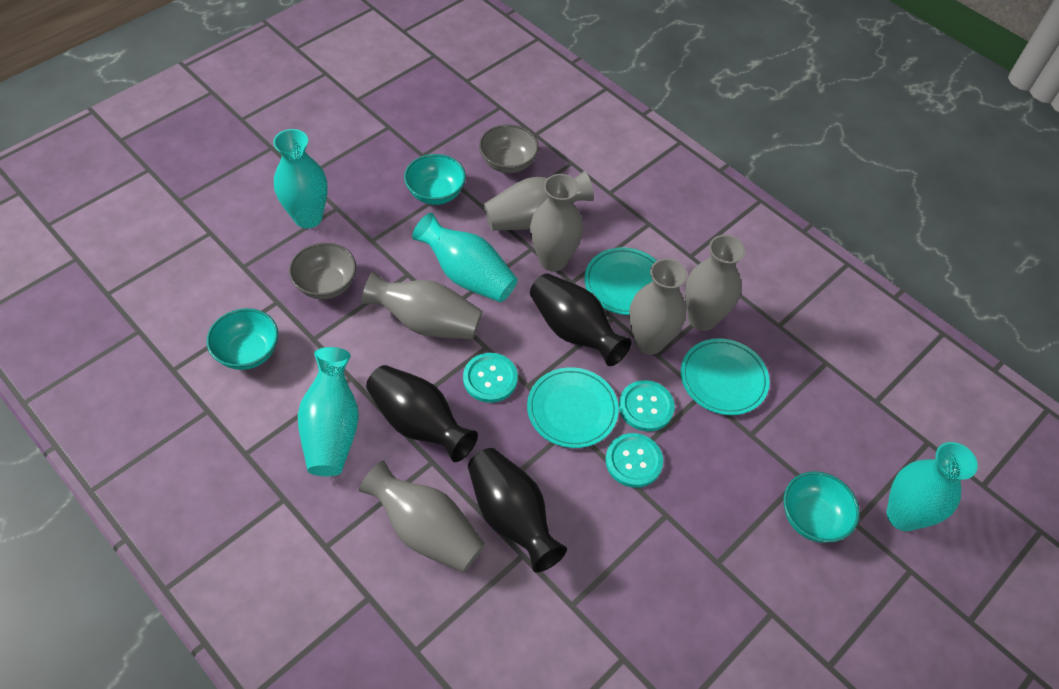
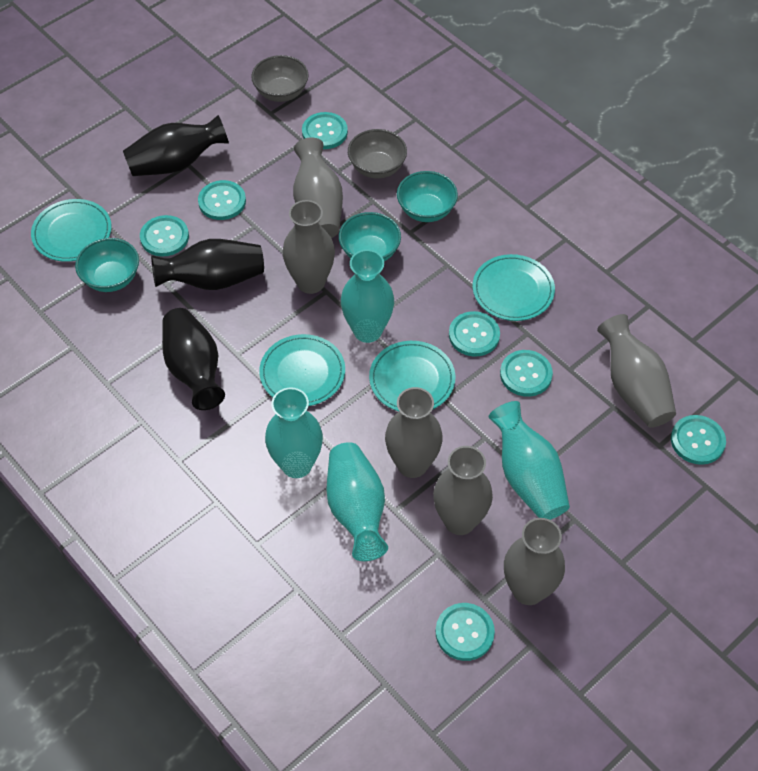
turquoise button: 3 -> 7
turquoise plate: 3 -> 4

